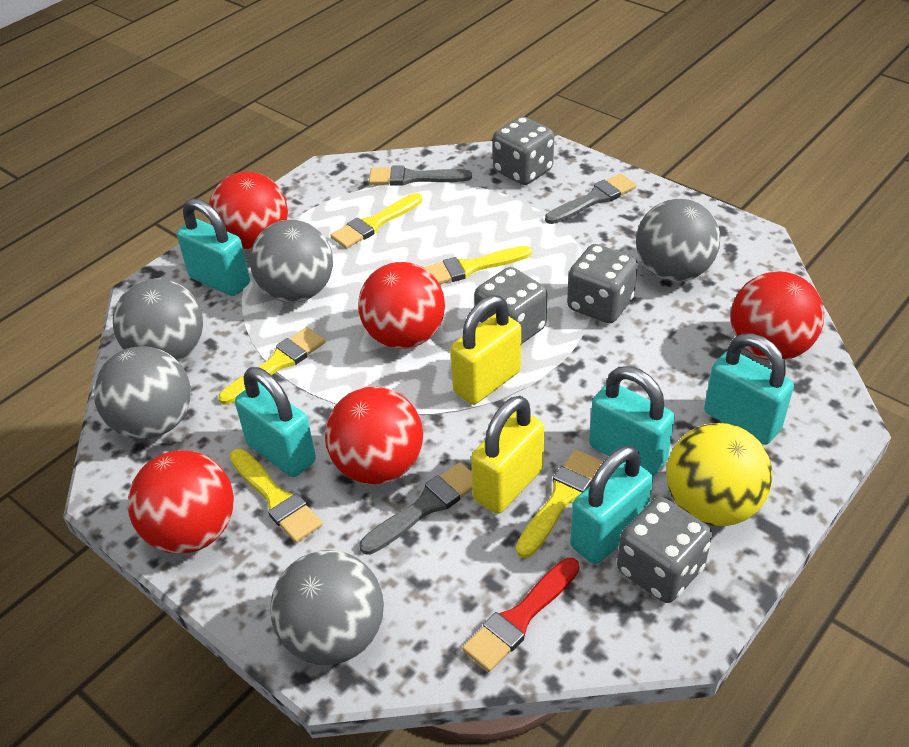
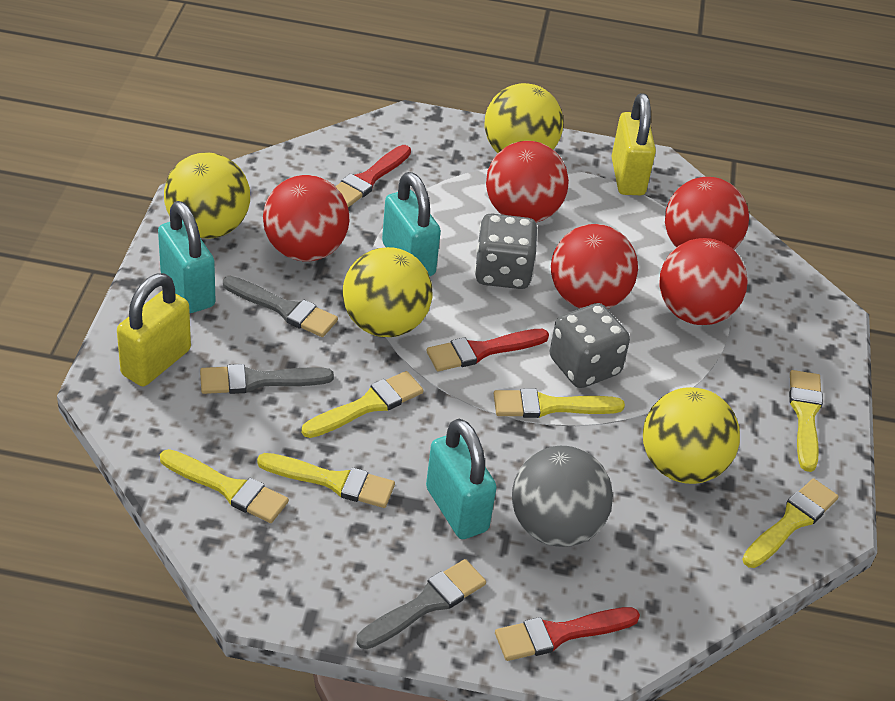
grey ball: 5 -> 1
grey dice: 4 -> 2
red brush: 1 -> 3
turquoise padlock: 5 -> 3
yellow ball: 1 -> 4
yellow brush: 5 -> 6

